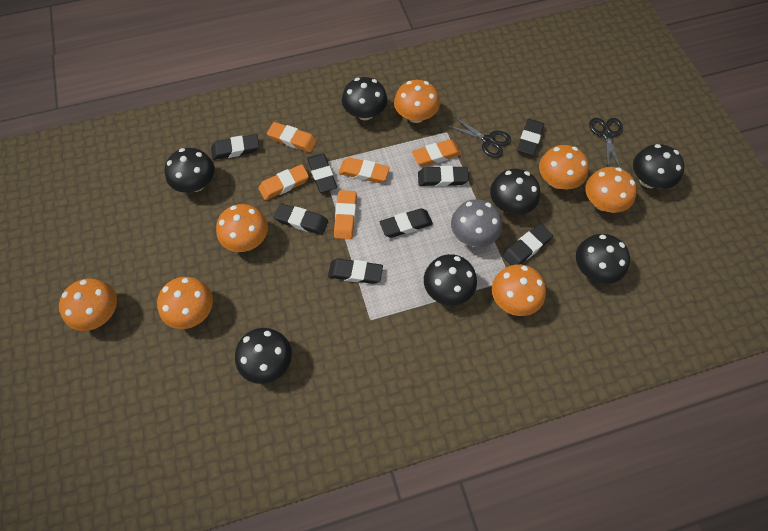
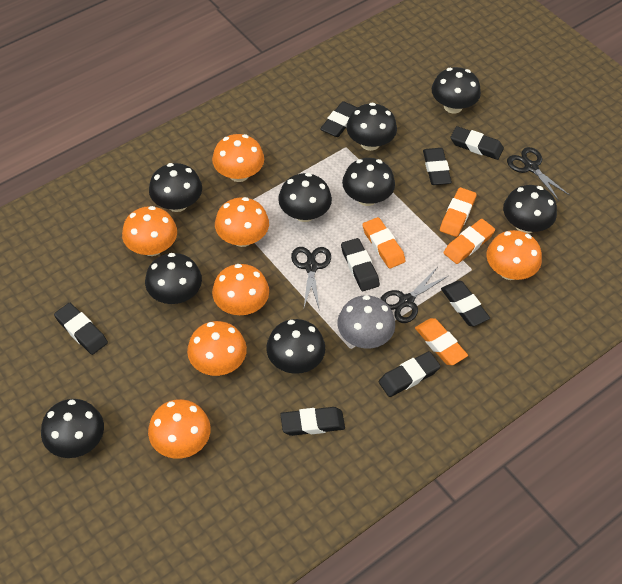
black mushroom: 7 -> 9
black scissors: 2 -> 3
orange eraser: 5 -> 4

